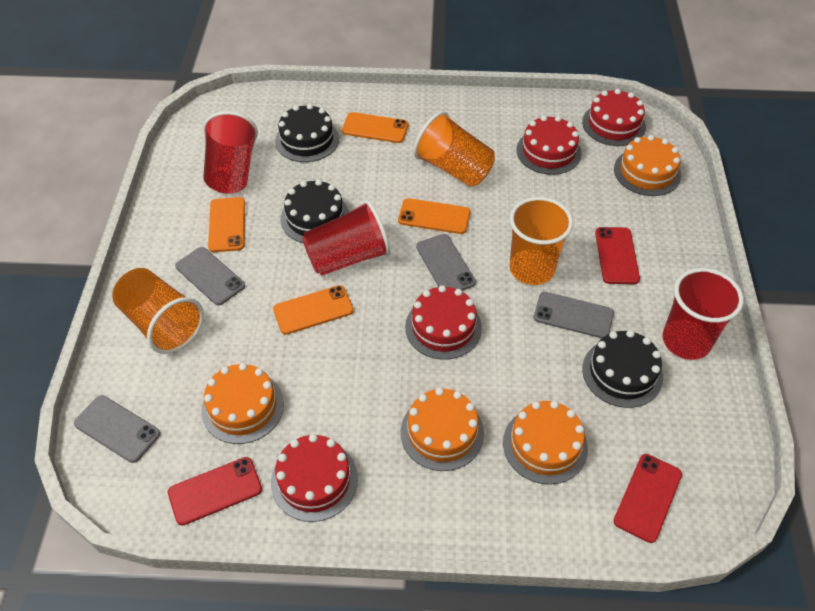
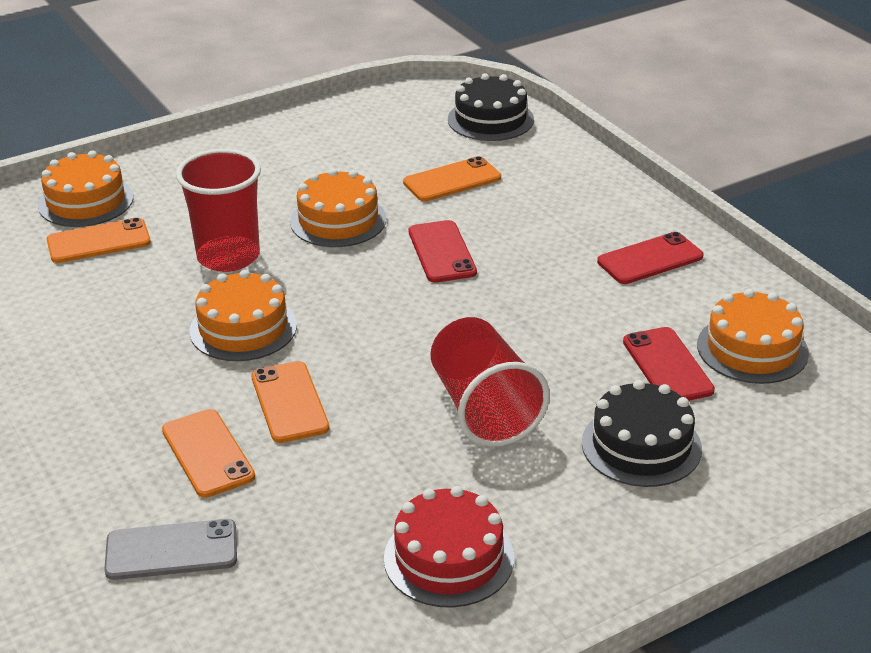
black cake: 3 -> 2
grey phone: 4 -> 1
orange cup: 3 -> 0
red cake: 4 -> 1
red cup: 3 -> 2

